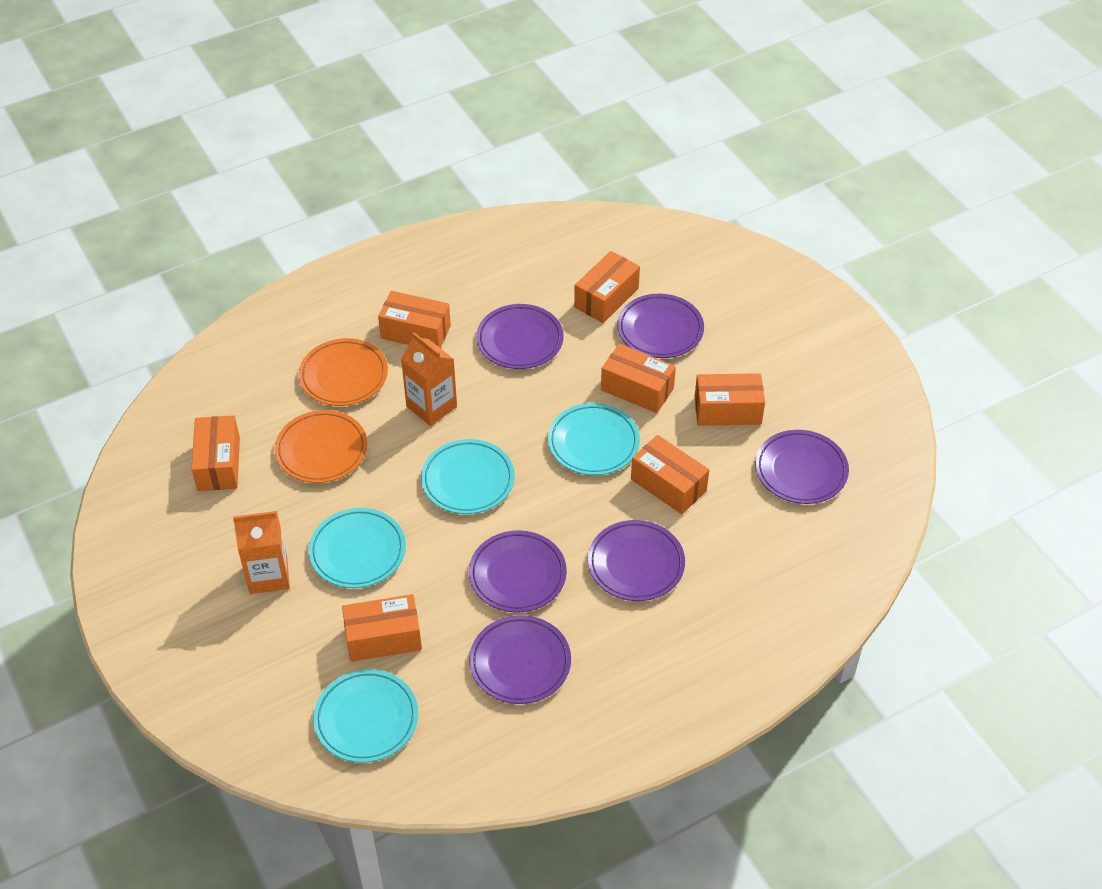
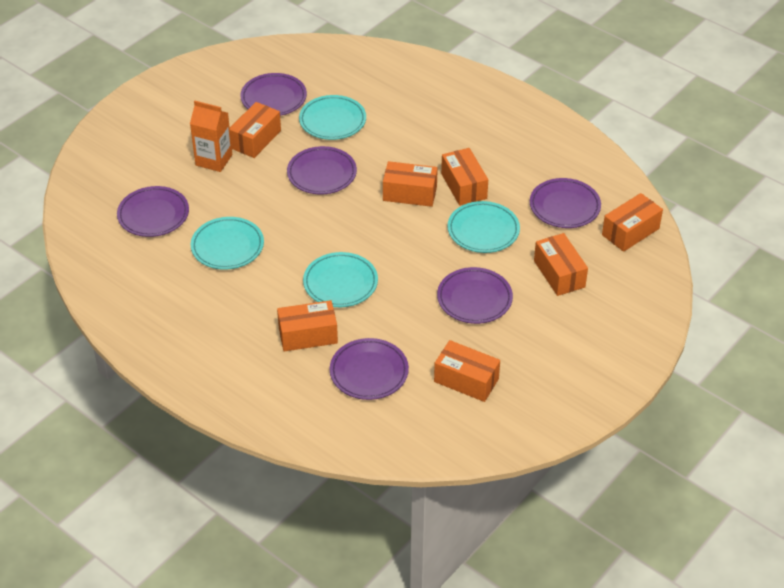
orange carton: 2 -> 1
orange plate: 2 -> 0

